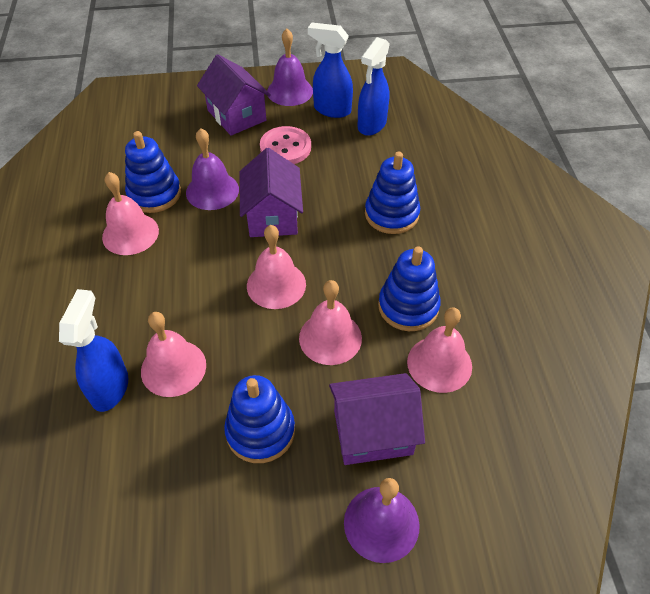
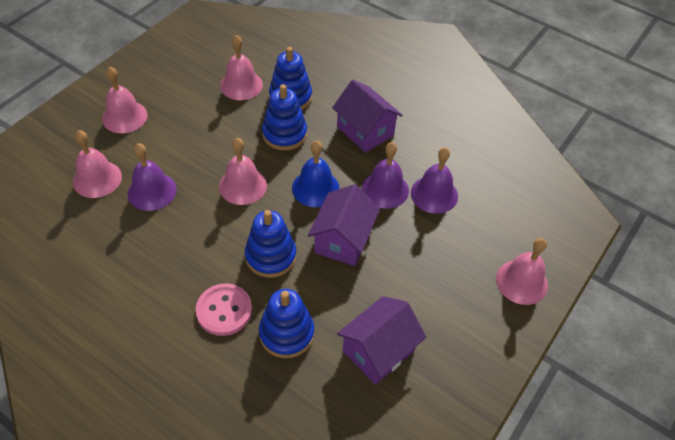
blue bell: 0 -> 1
blue spray bottle: 3 -> 0

